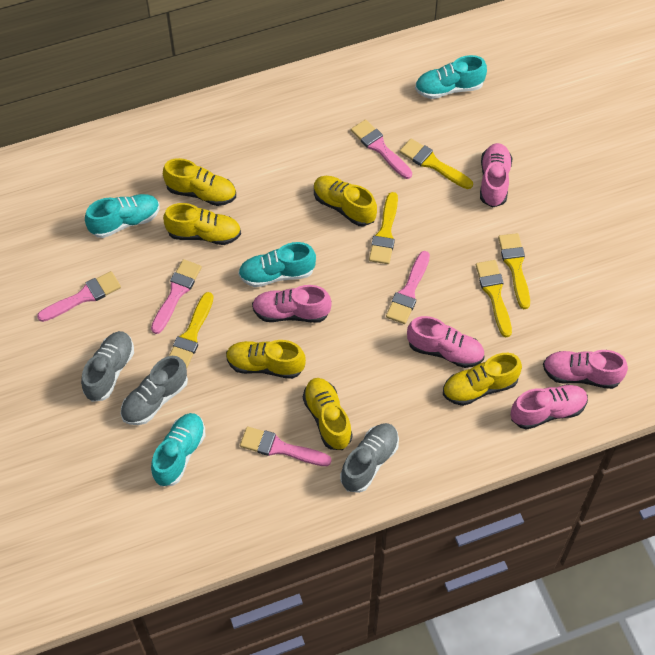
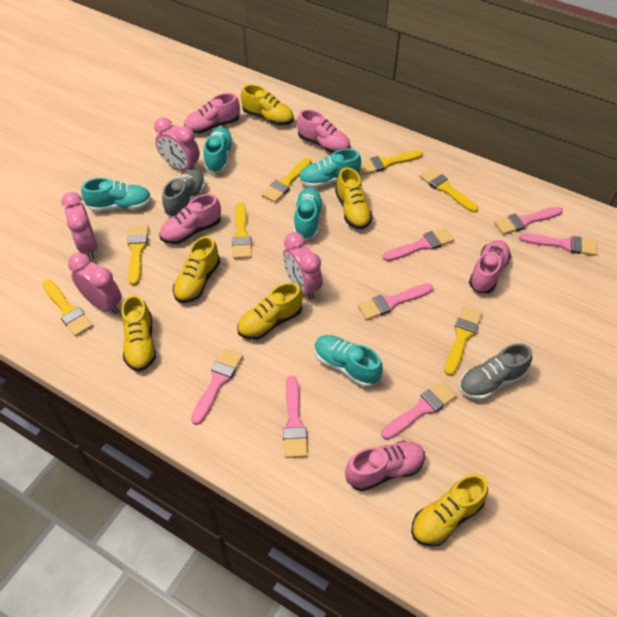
grey shoe: 3 -> 2
pink brush: 5 -> 7
pink clock: 0 -> 4
turquoise shoe: 4 -> 5
yellow brush: 5 -> 7

